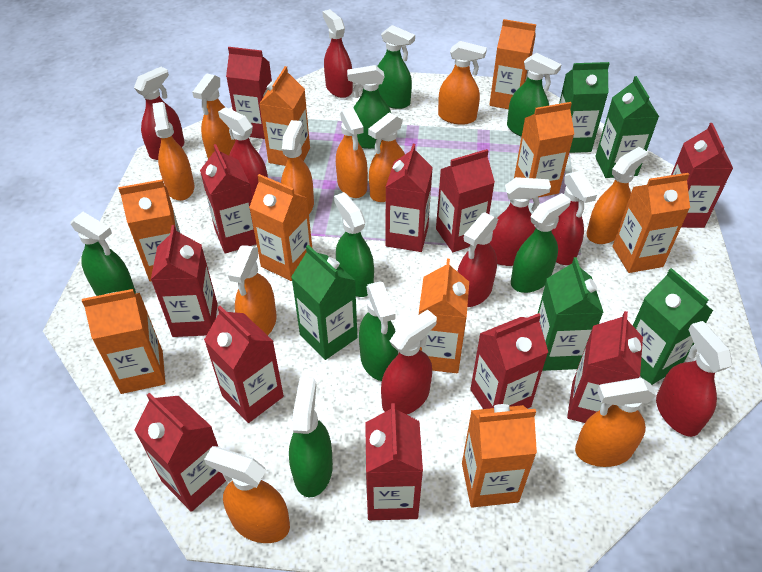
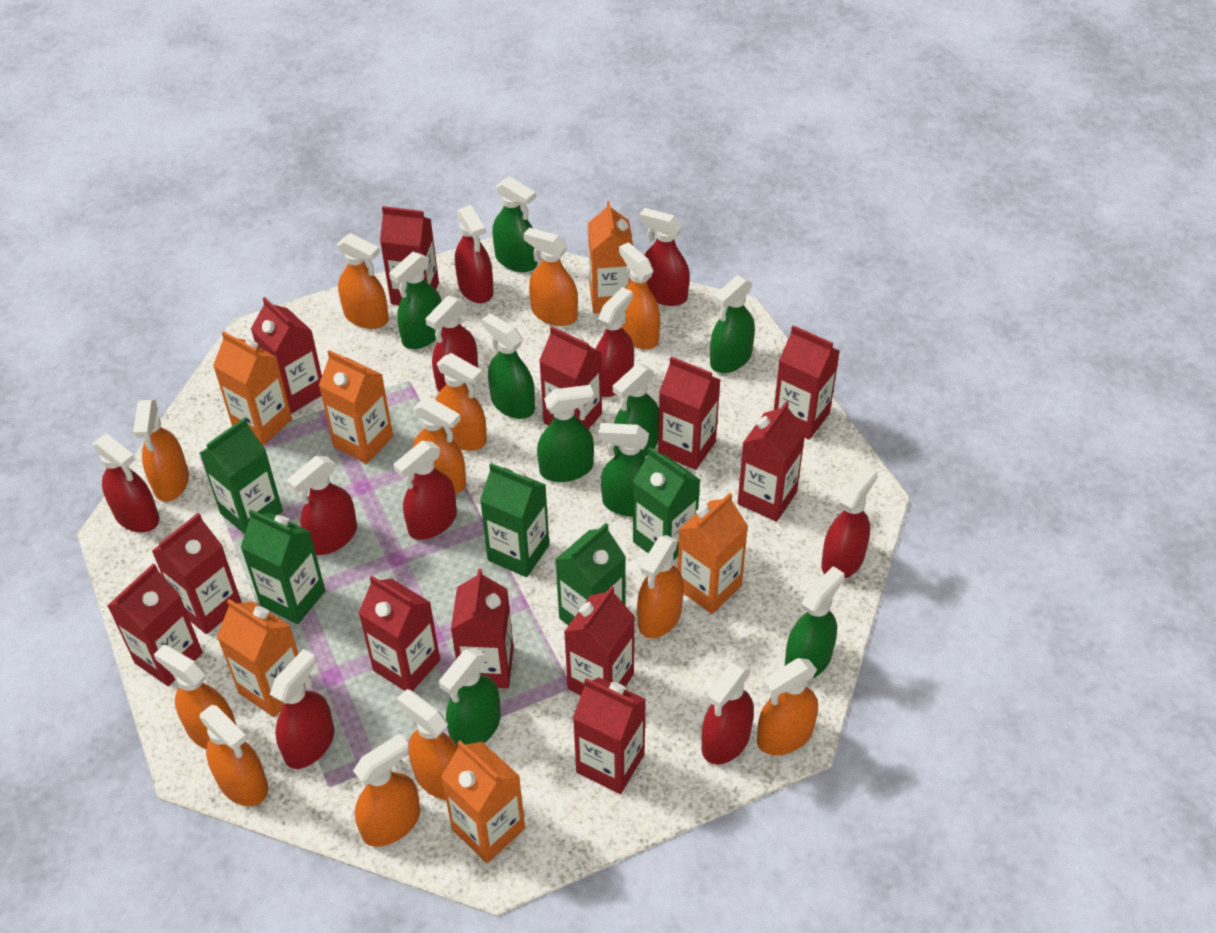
green spray bottle: 8 -> 9
orange carton: 9 -> 6
orange spray bottle: 10 -> 12
red carton: 11 -> 12
red spray bottle: 8 -> 10

